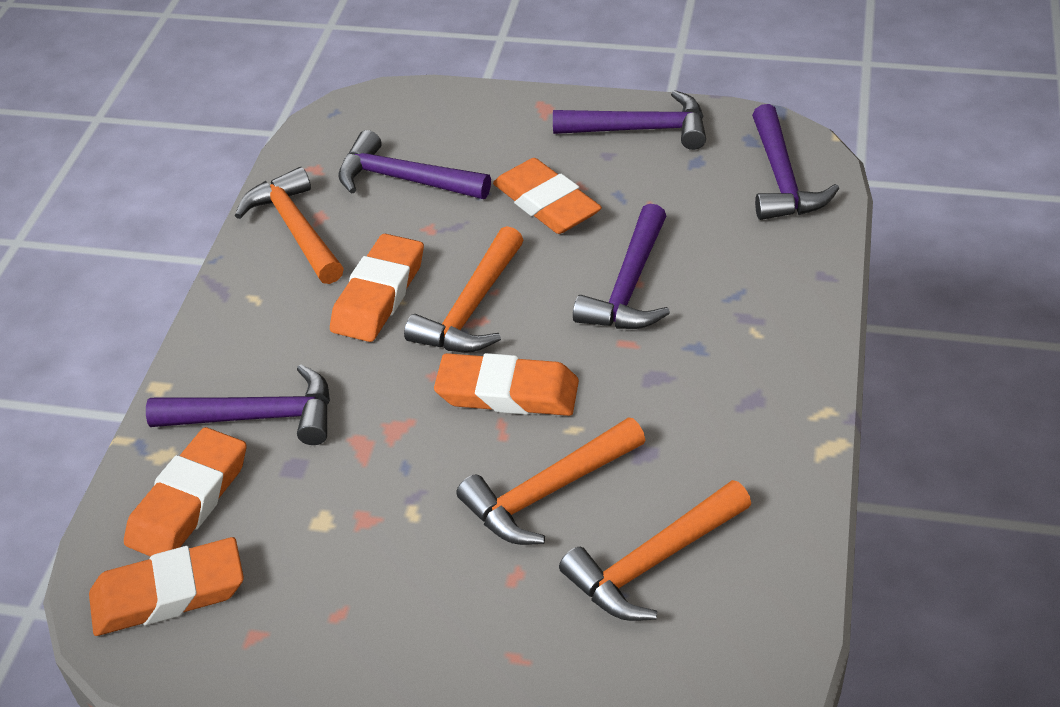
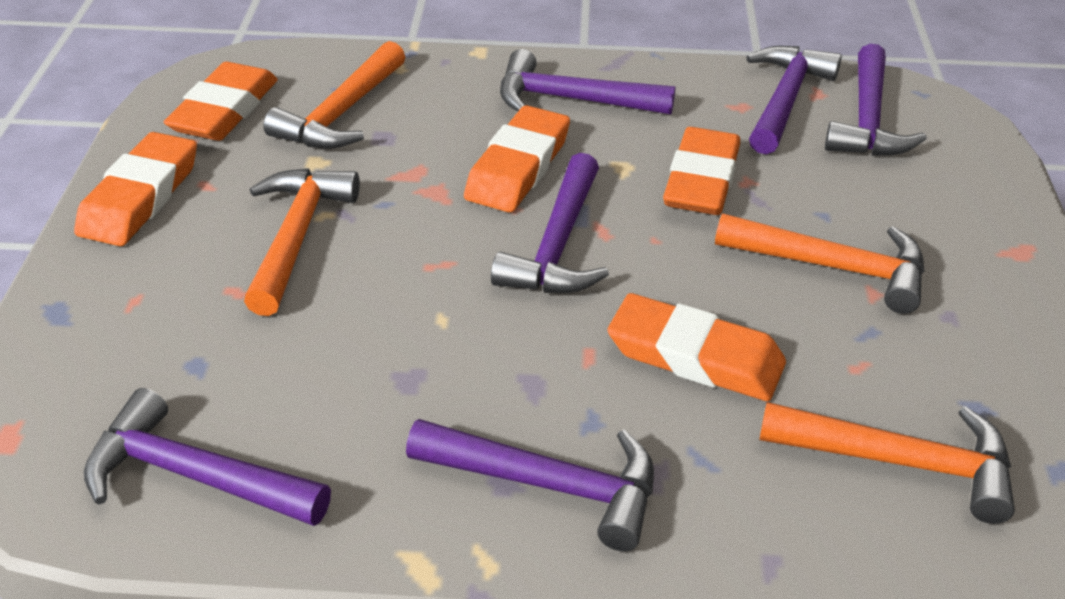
purple hammer: 5 -> 6

